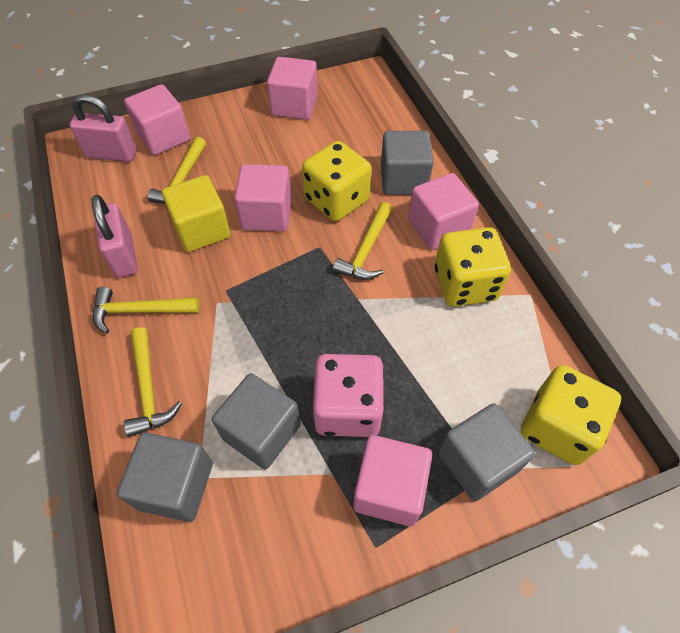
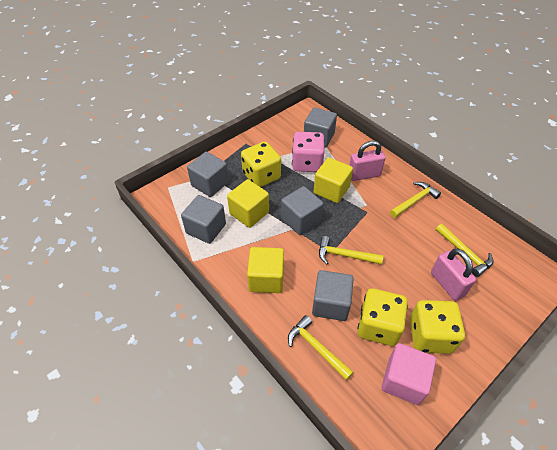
grey cube: 4 -> 5
pink cube: 5 -> 1
yellow cube: 1 -> 3

